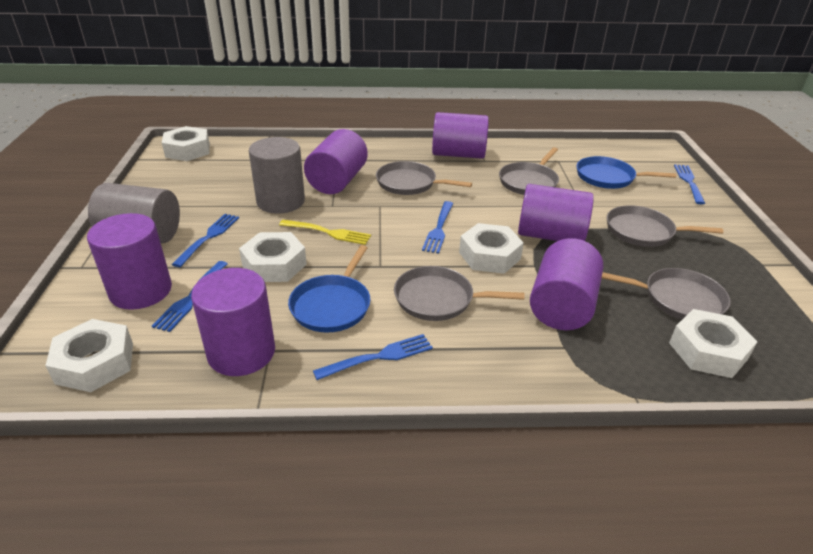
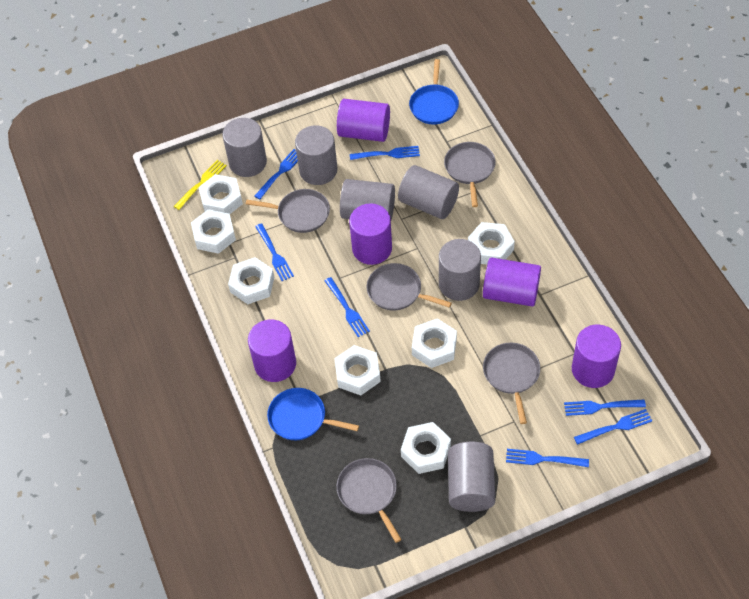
blue fork: 5 -> 7
grey cylinder: 2 -> 6
purple cylinder: 6 -> 5
white nut: 5 -> 7

